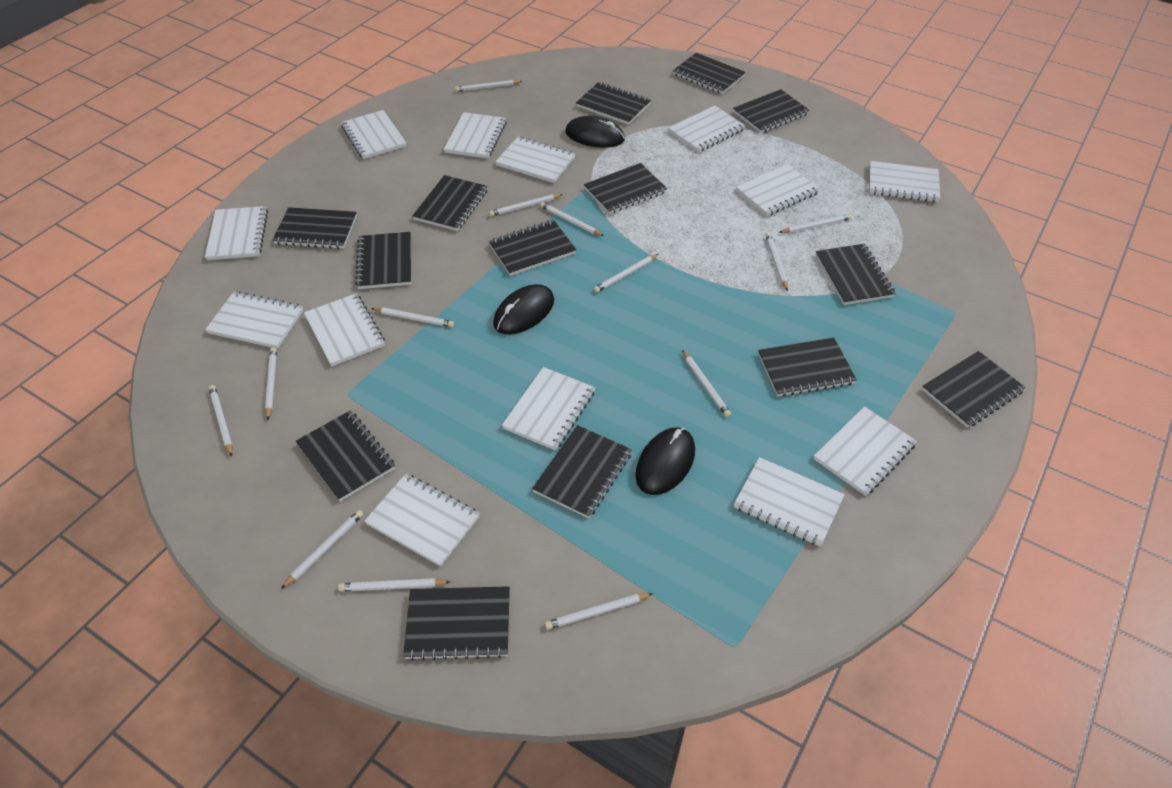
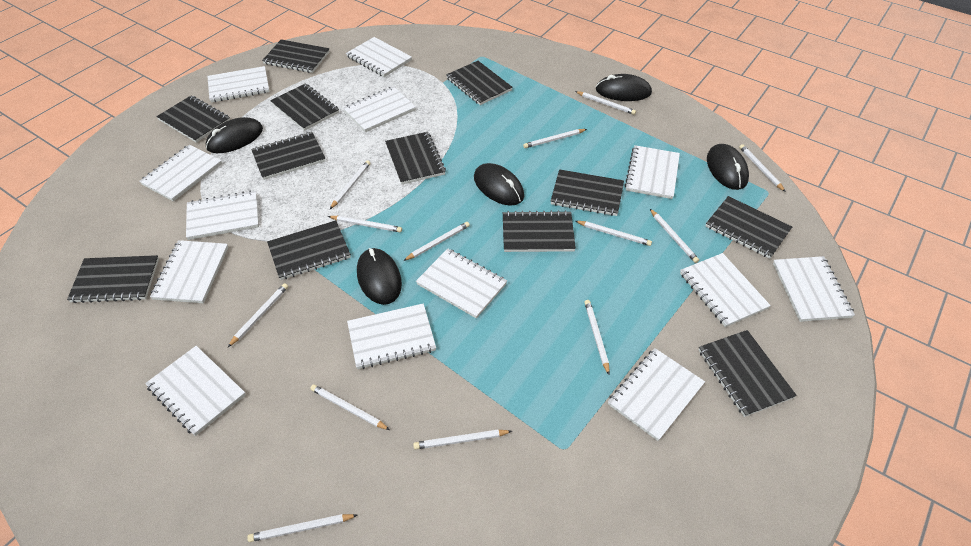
black mouse: 3 -> 5
black notebook: 14 -> 12

